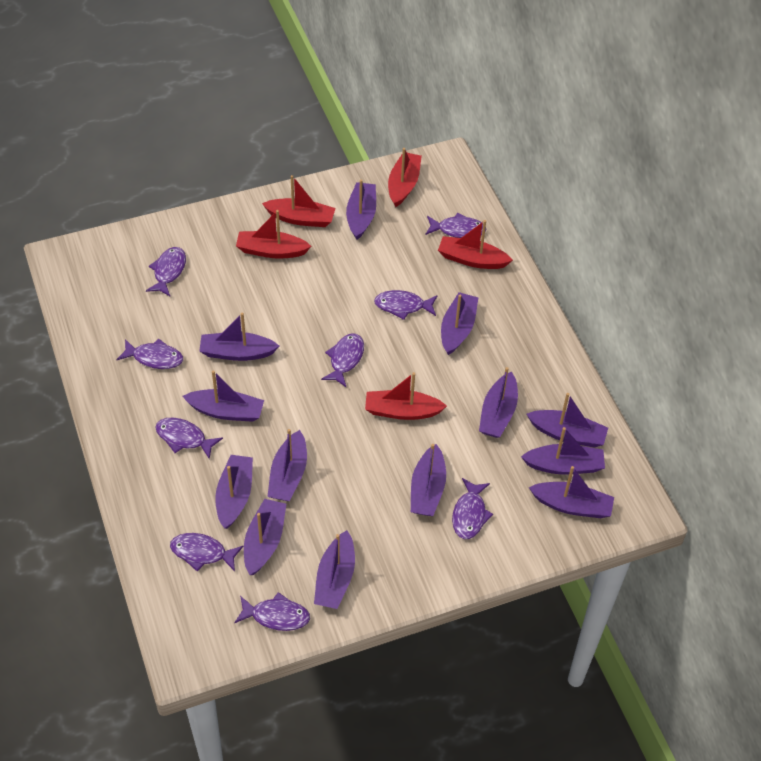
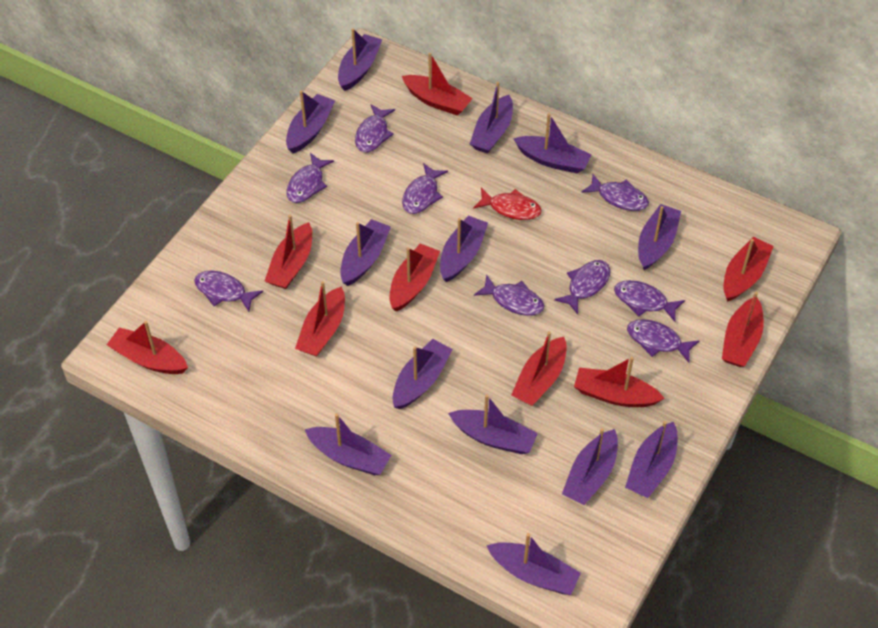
red boat: 5 -> 9
red fish: 0 -> 1

